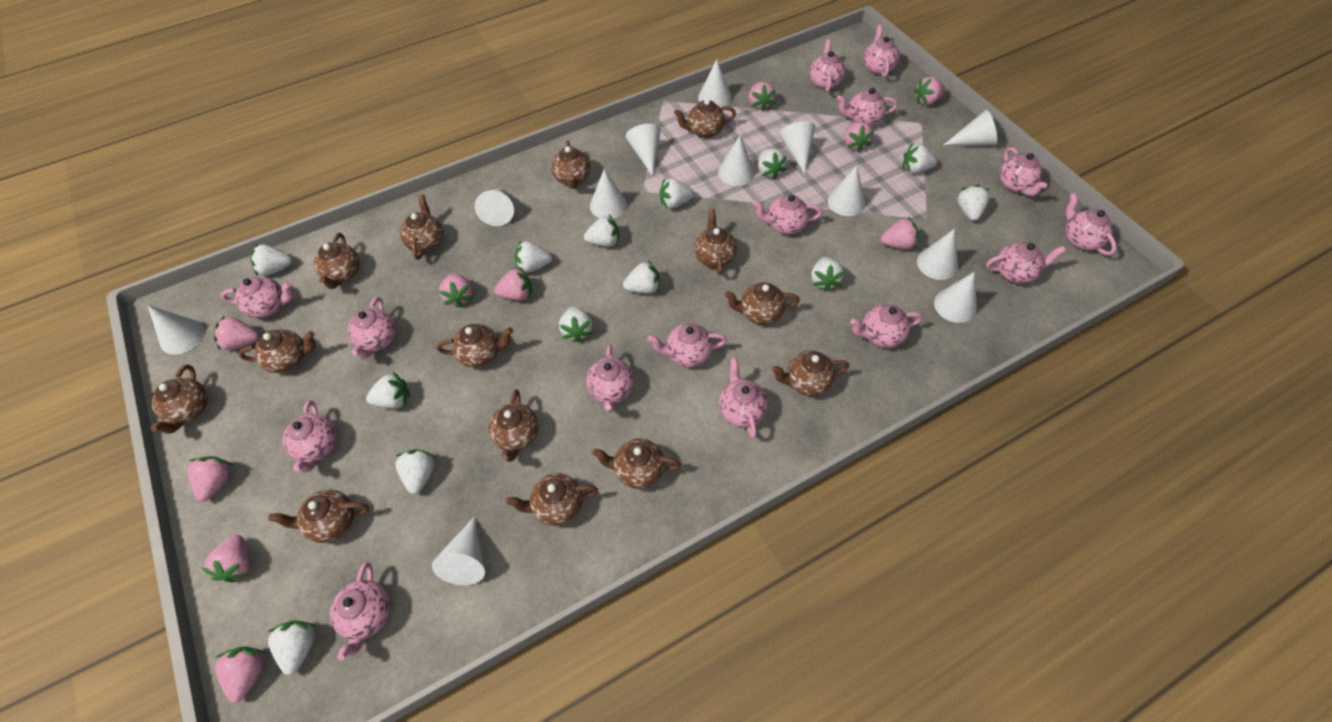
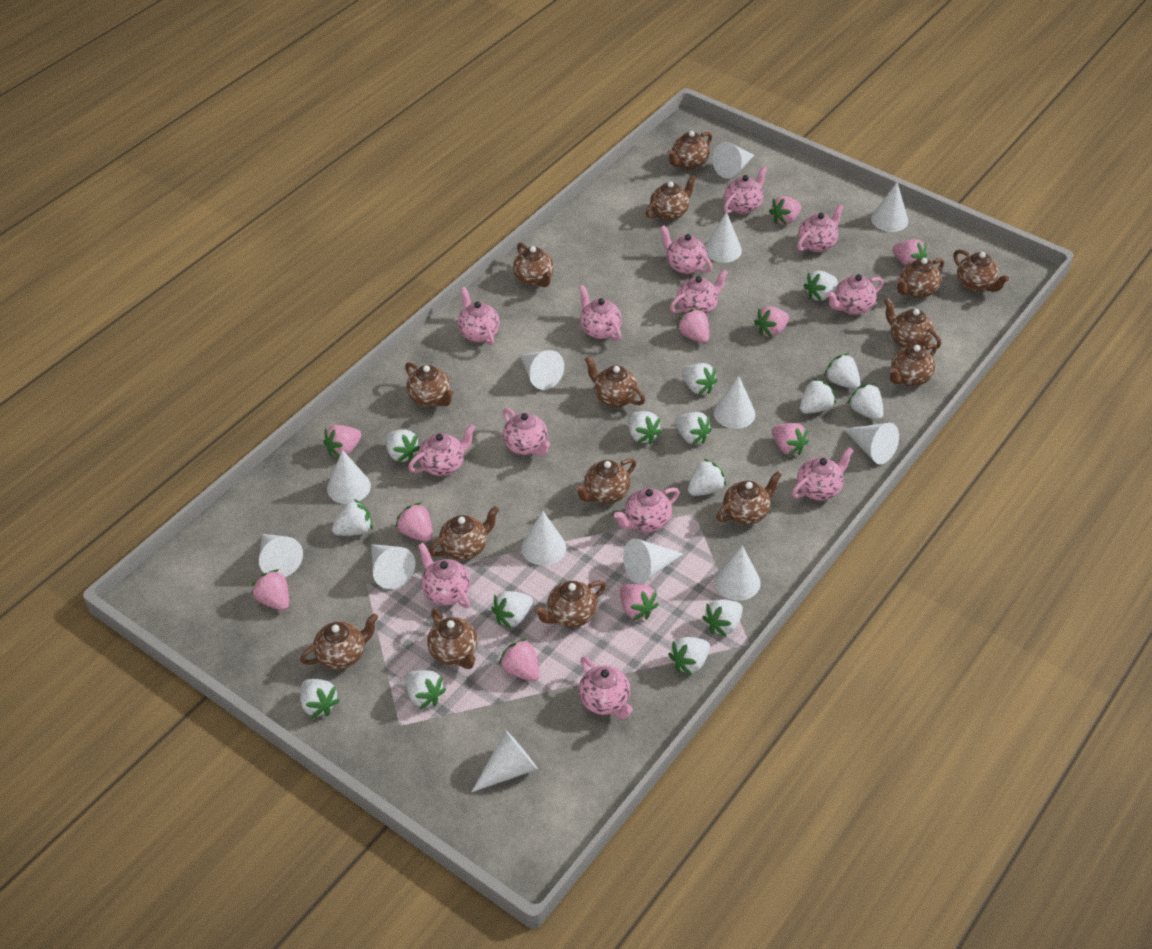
brown teapot: 14 -> 15
pink teapot: 15 -> 13
white cone: 12 -> 13
white strawberry: 13 -> 15

